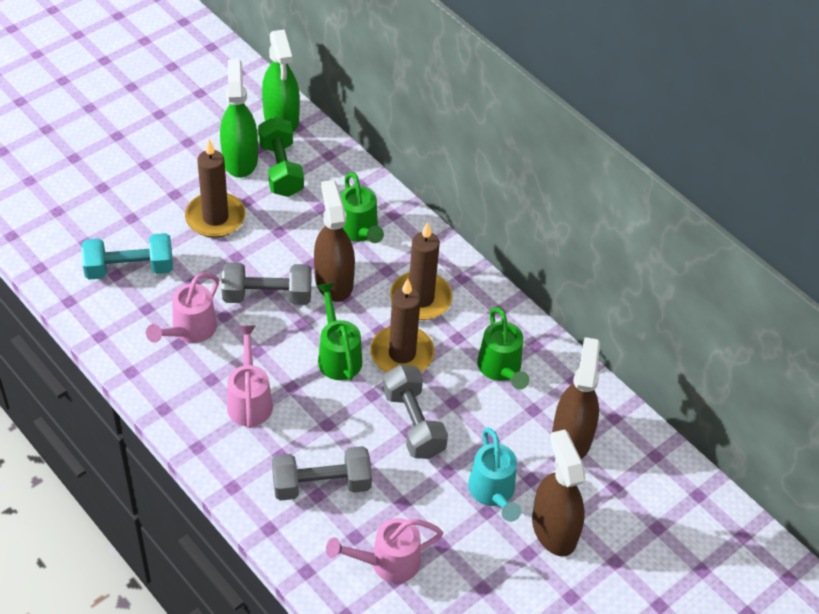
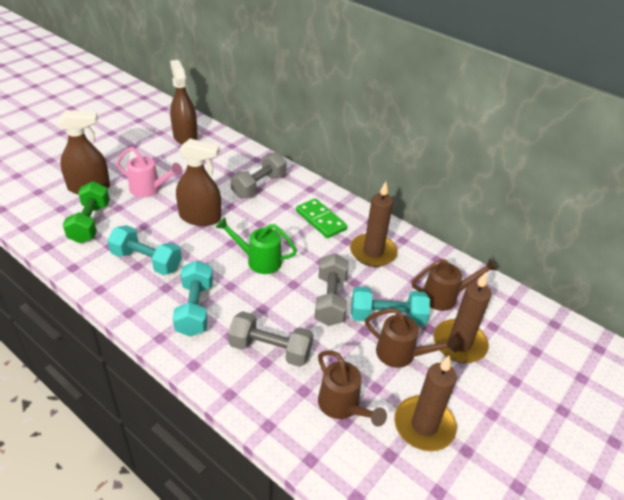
brown watering can: 0 -> 3
green domino: 0 -> 1
green spray bottle: 2 -> 0
green watering can: 3 -> 1
pink watering can: 3 -> 1
turquoise dumbbell: 1 -> 3
turquoise watering can: 1 -> 0

